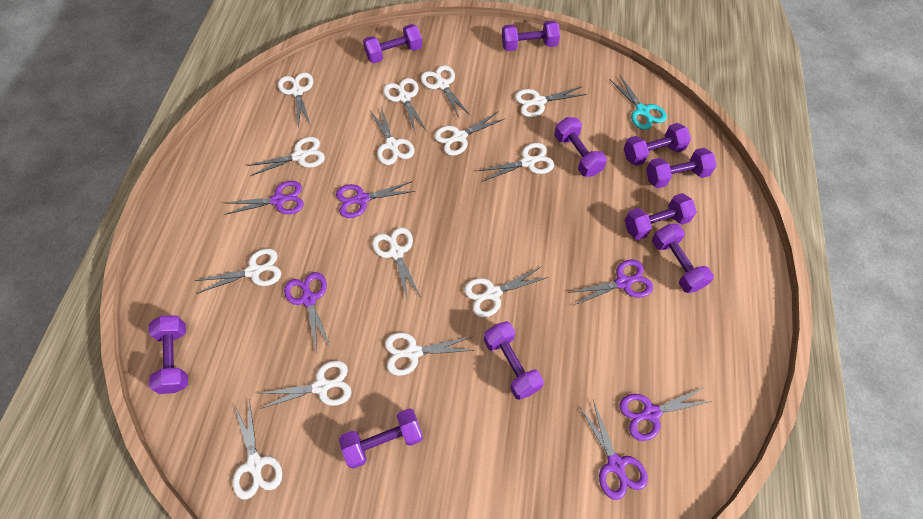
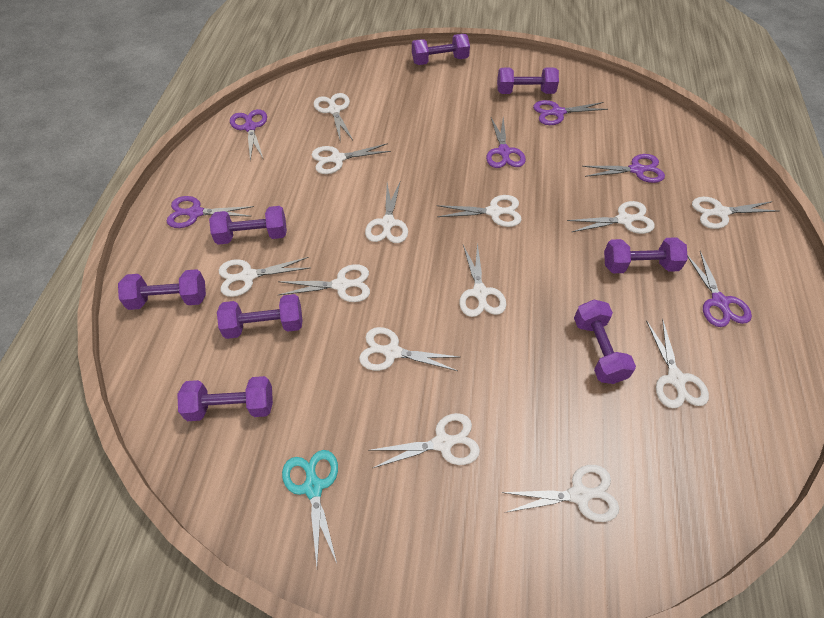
purple dumbbell: 10 -> 8
white scissors: 14 -> 13

